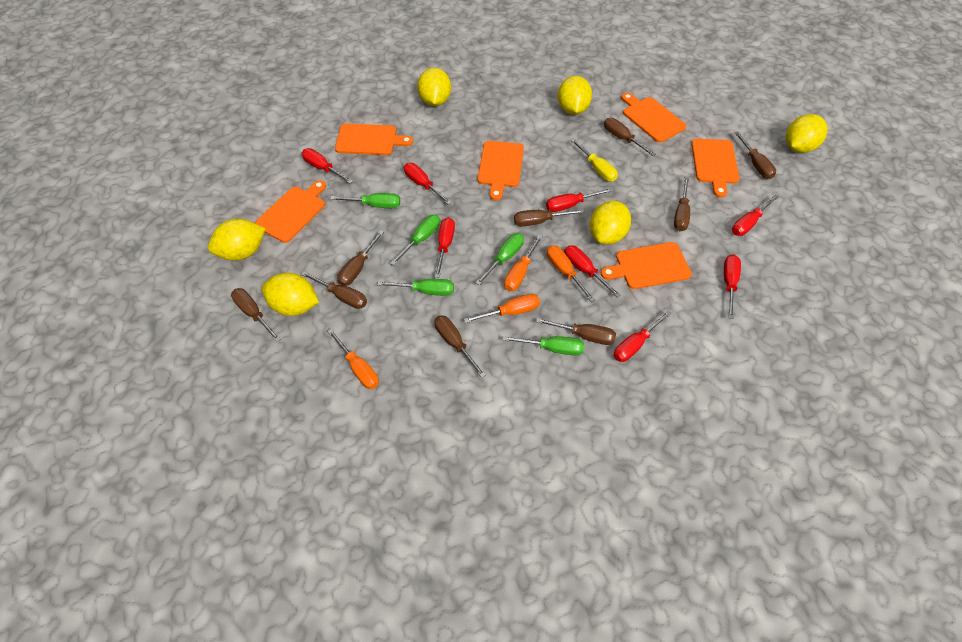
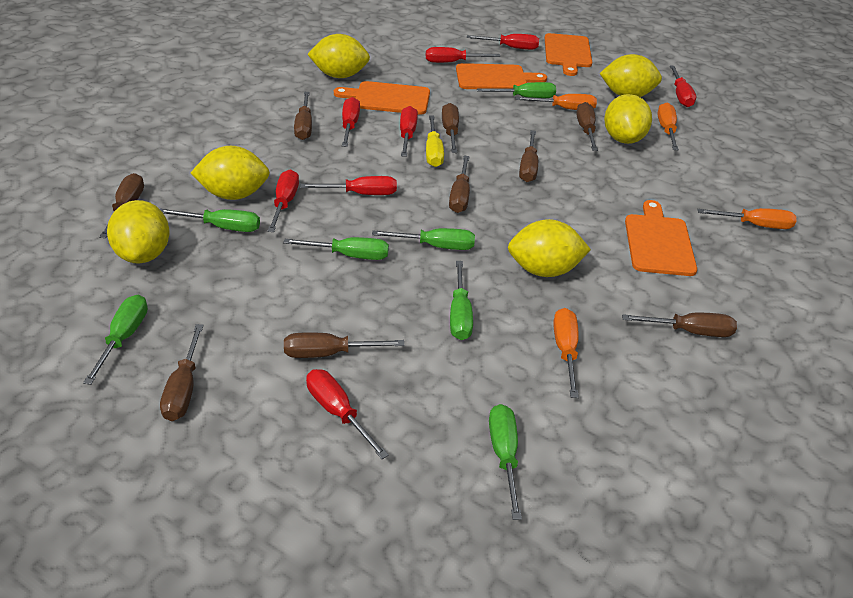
green screwdriver: 5 -> 7
orange cutting board: 6 -> 4

